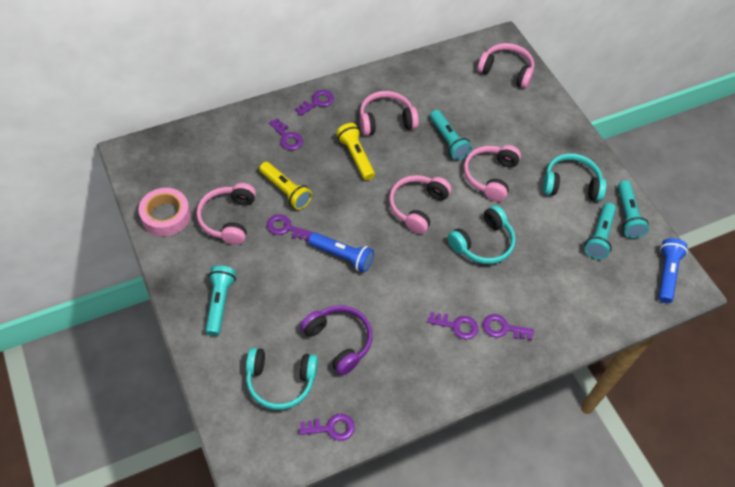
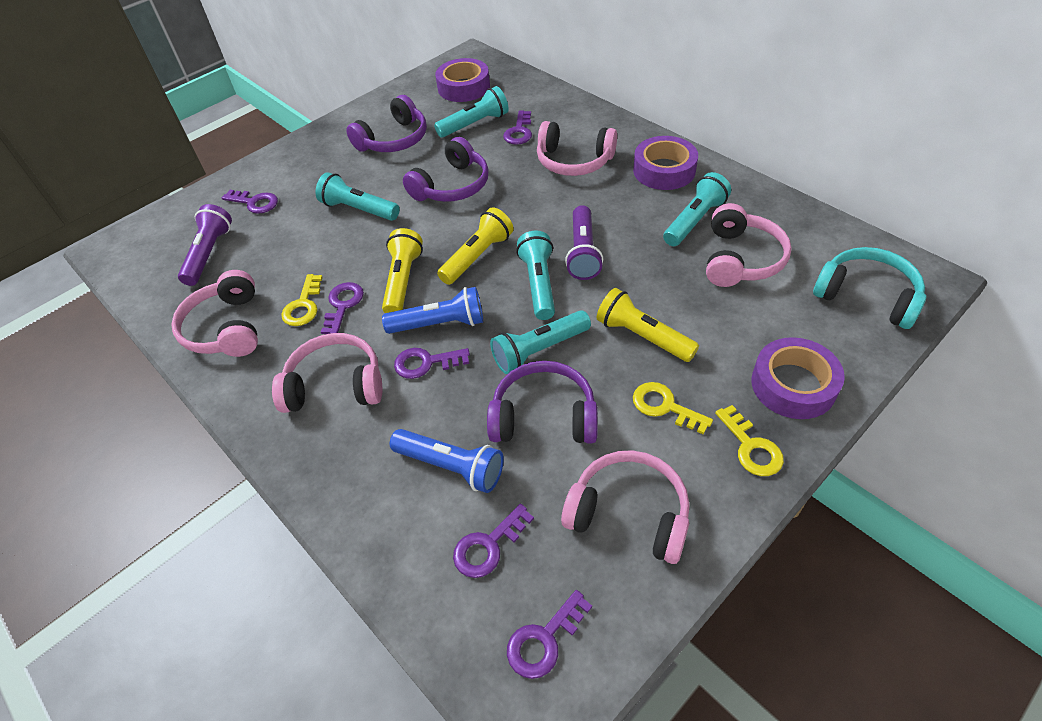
pink tape: 1 -> 0
purple flashlight: 0 -> 2
purple headphones: 1 -> 3
purple tape: 0 -> 3
turquoise flashlight: 4 -> 5
turquoise headphones: 3 -> 1
yellow flashlight: 2 -> 3
yellow key: 0 -> 3

